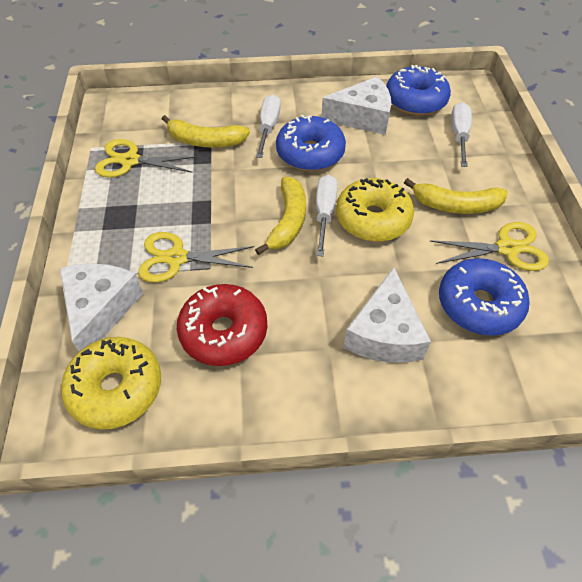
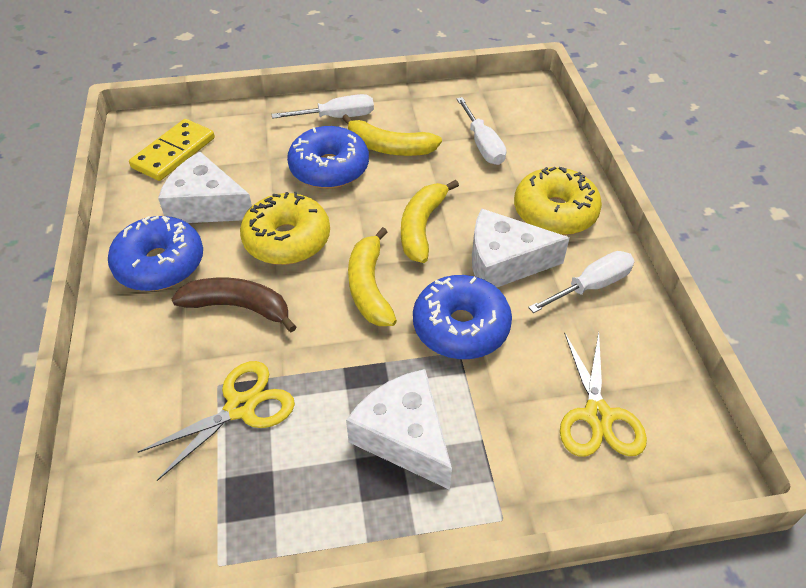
brown banana: 0 -> 1
red donut: 1 -> 0
yellow domino: 0 -> 1
yellow scissors: 3 -> 2

